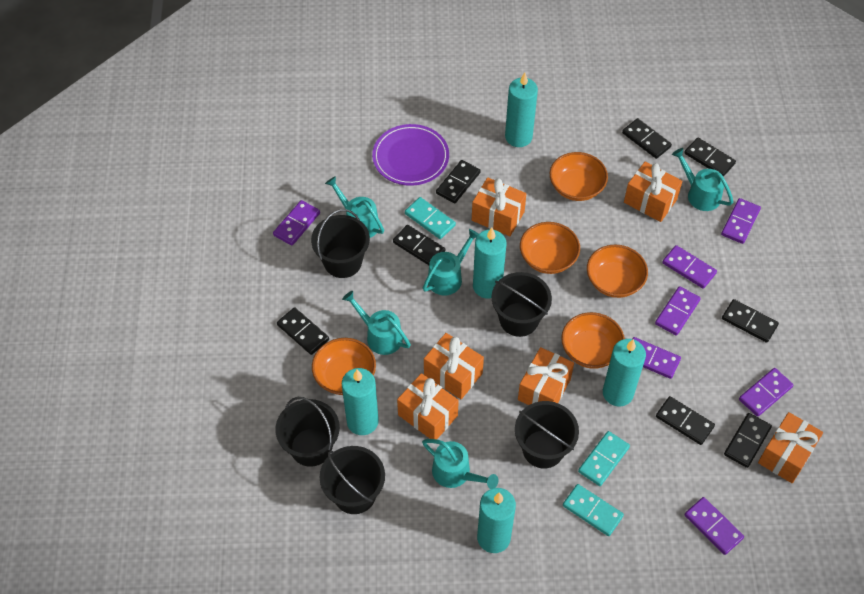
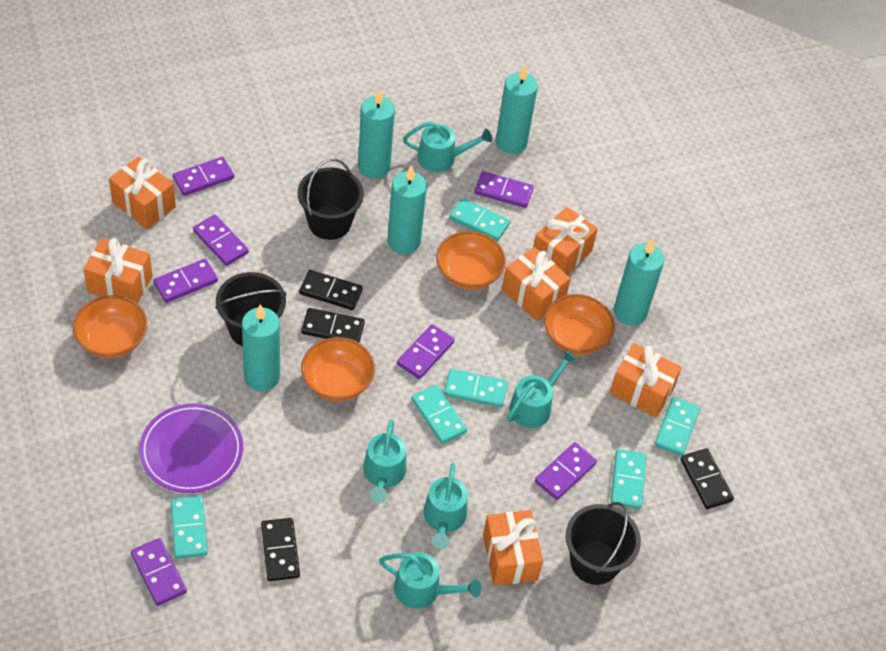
black bucket: 5 -> 3
black domino: 8 -> 4
orange bowl: 5 -> 4
turquoise domino: 3 -> 6

